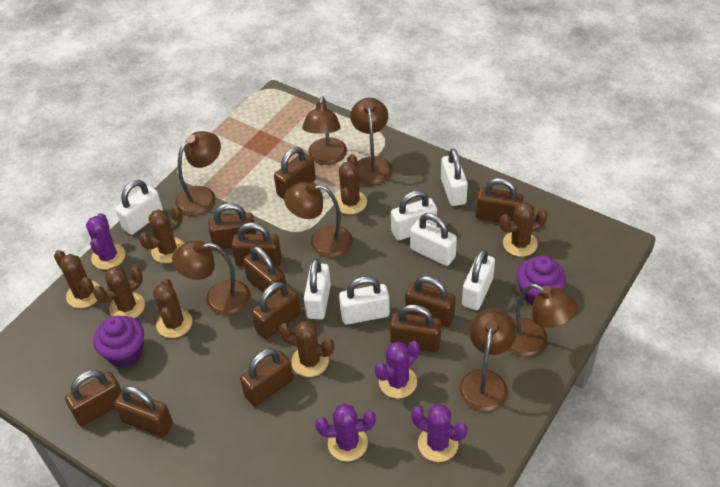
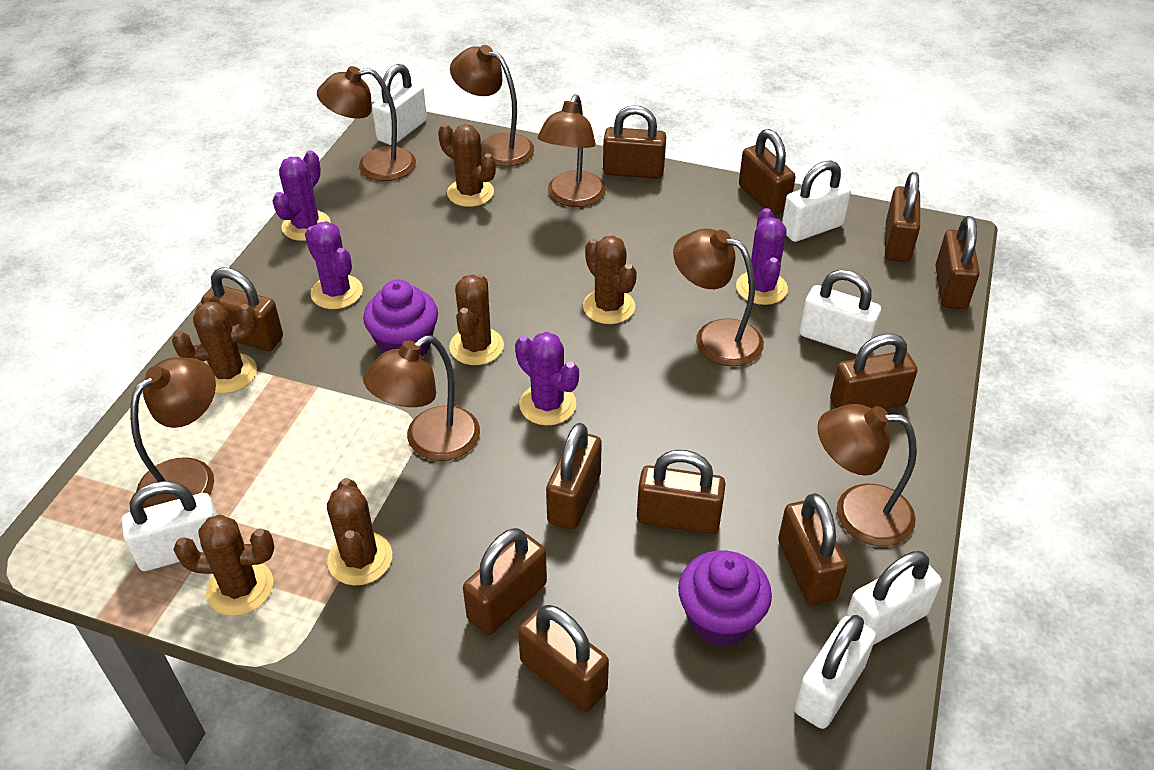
brown cactus: 7 -> 6
white padlock: 7 -> 6

